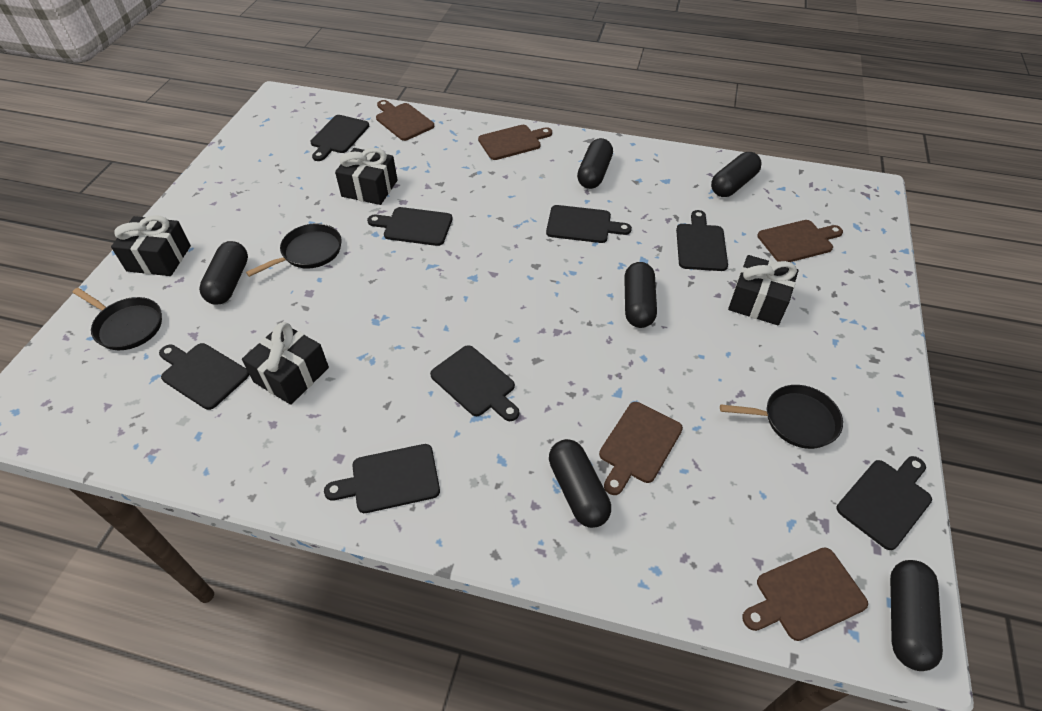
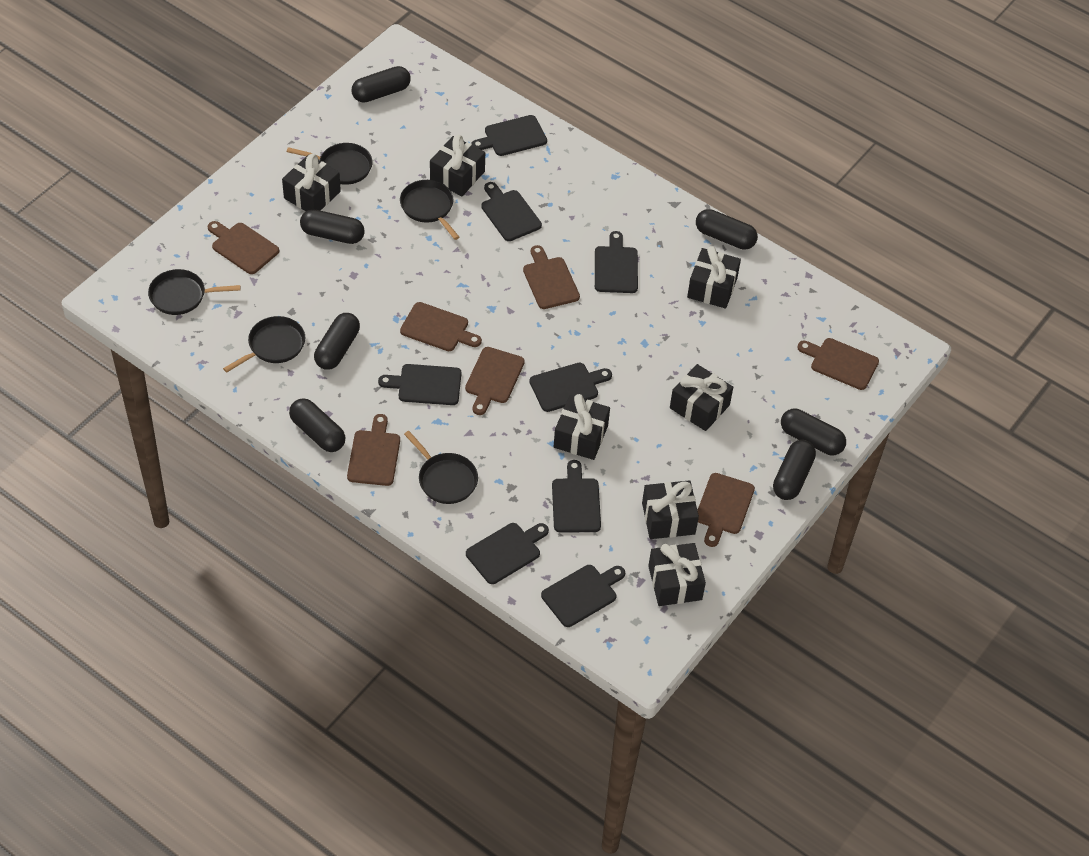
black capsule: 6 -> 7
black gift: 4 -> 7
black pan: 3 -> 5
brown cutting board: 5 -> 7

